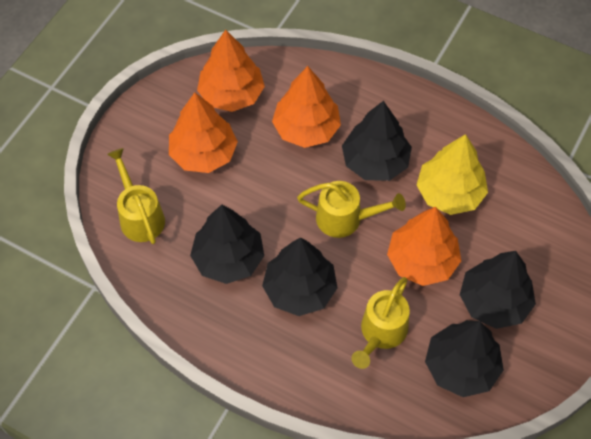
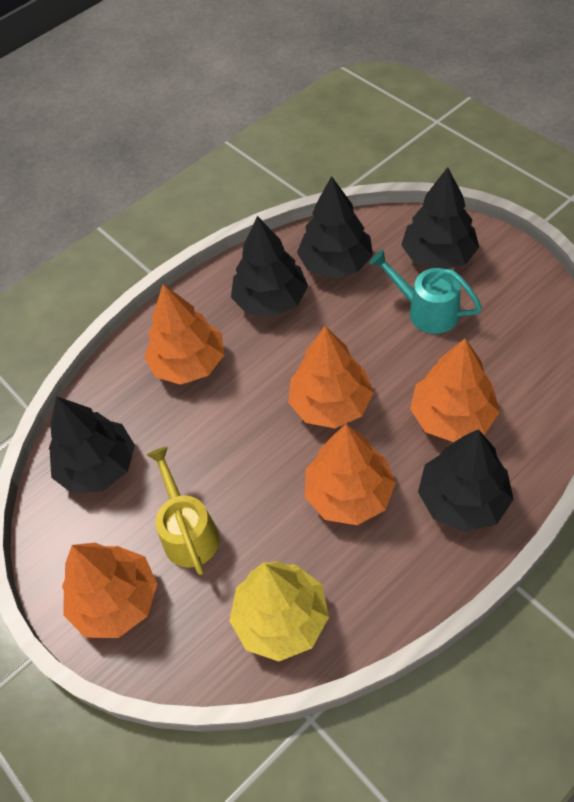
orange tree: 4 -> 5
turquoise watering can: 0 -> 1
yellow watering can: 3 -> 1

